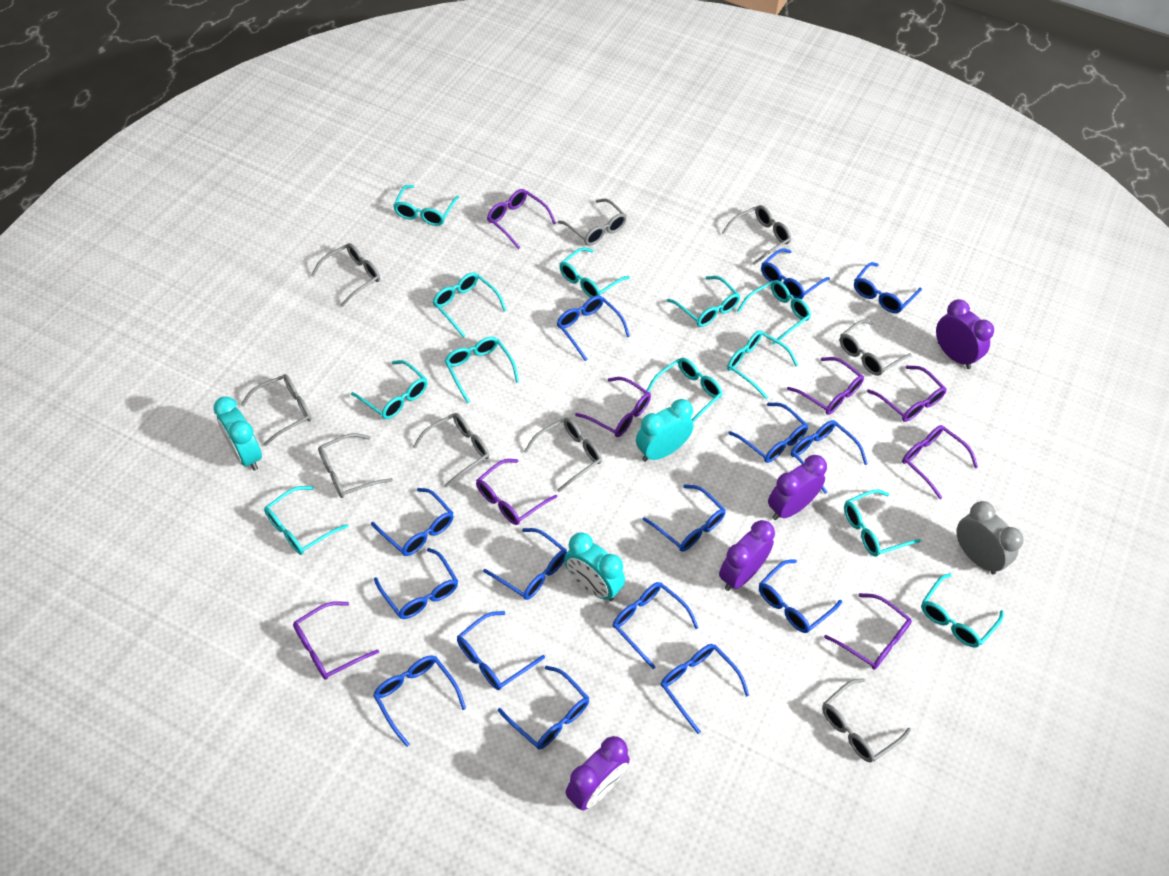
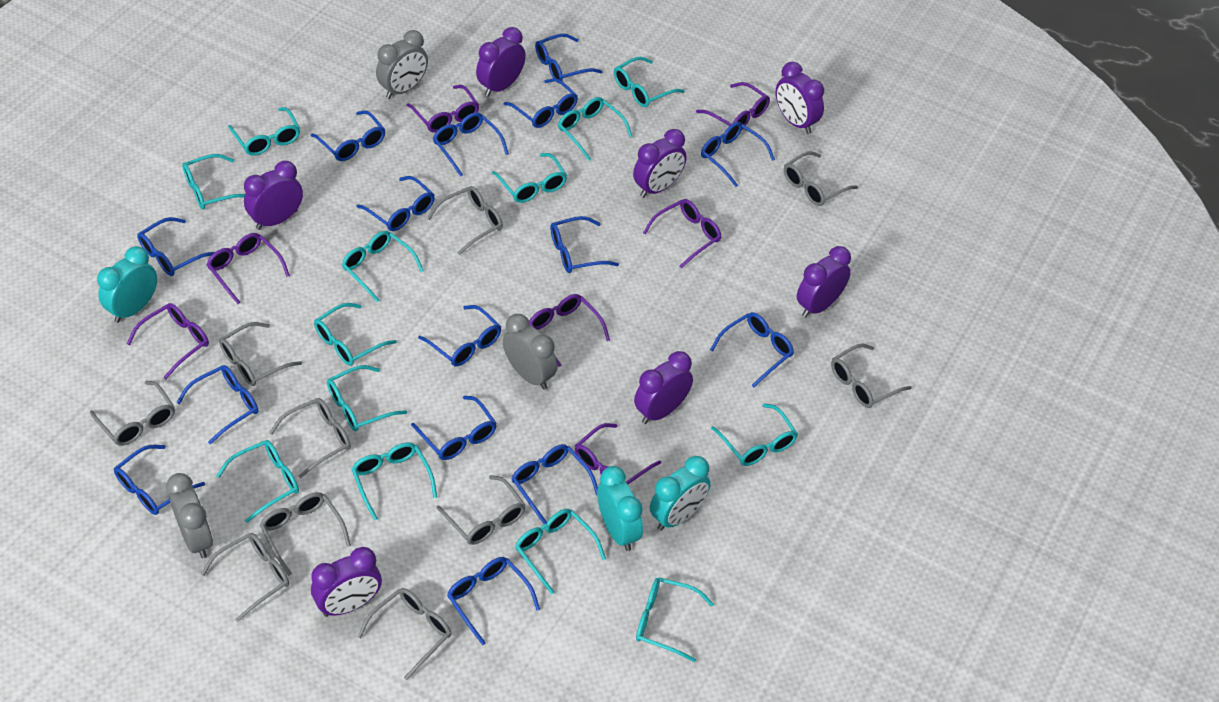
grey clock: 1 -> 3
grey glasses: 9 -> 10
purple clock: 4 -> 7
purple glasses: 8 -> 7
turquoise glasses: 12 -> 13

